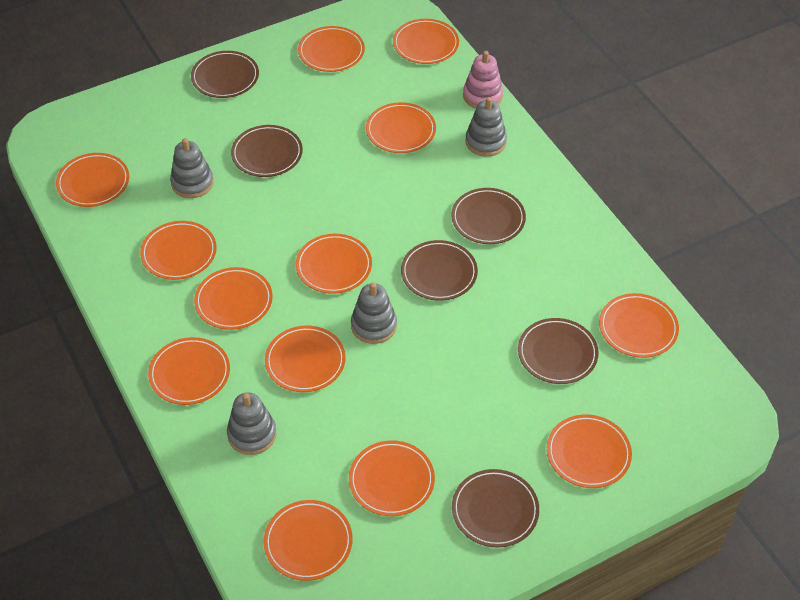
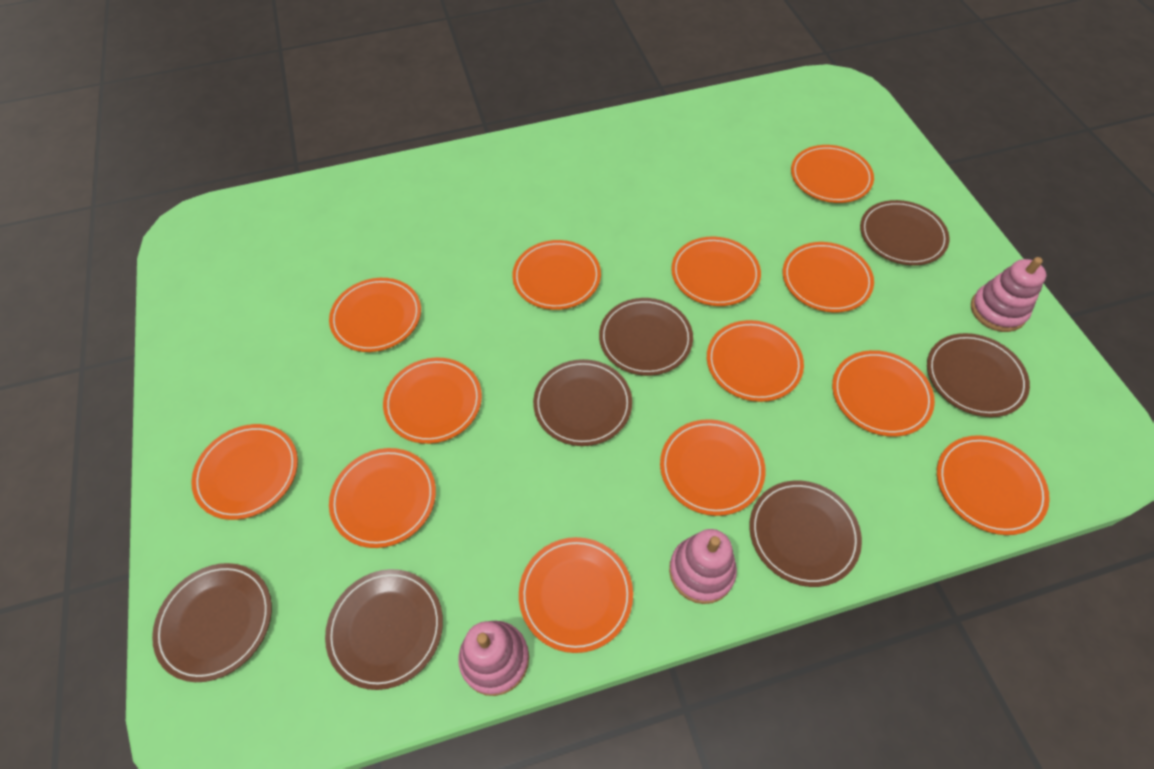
brown plate: 6 -> 7
grey stacking toy: 4 -> 0
pink stacking toy: 1 -> 3

